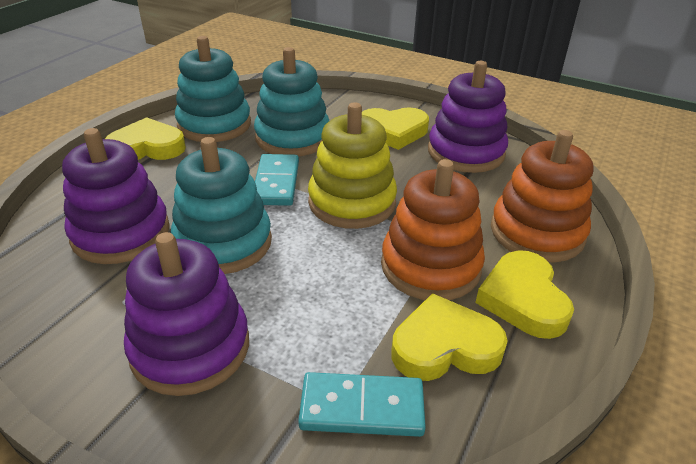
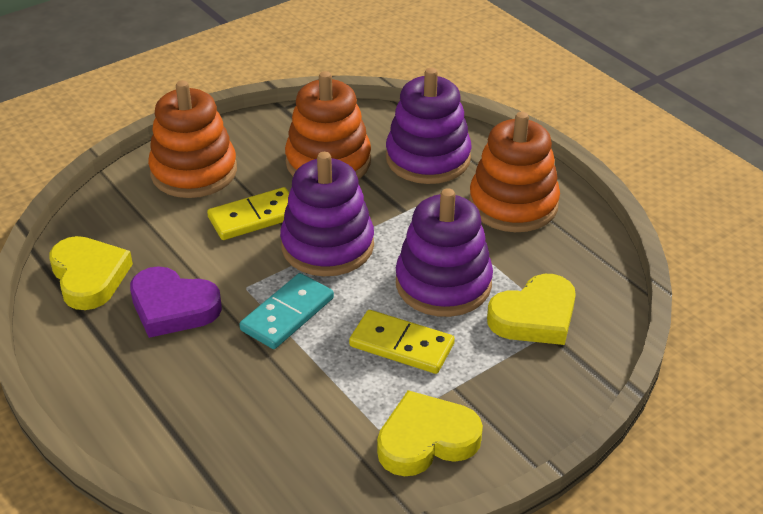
orange stacking toy: 2 -> 3
purple heart: 0 -> 1
turquoise domino: 2 -> 1
turquoise stacking toy: 3 -> 0
yellow domino: 0 -> 2
yellow heart: 4 -> 3
yellow stacking toy: 1 -> 0

